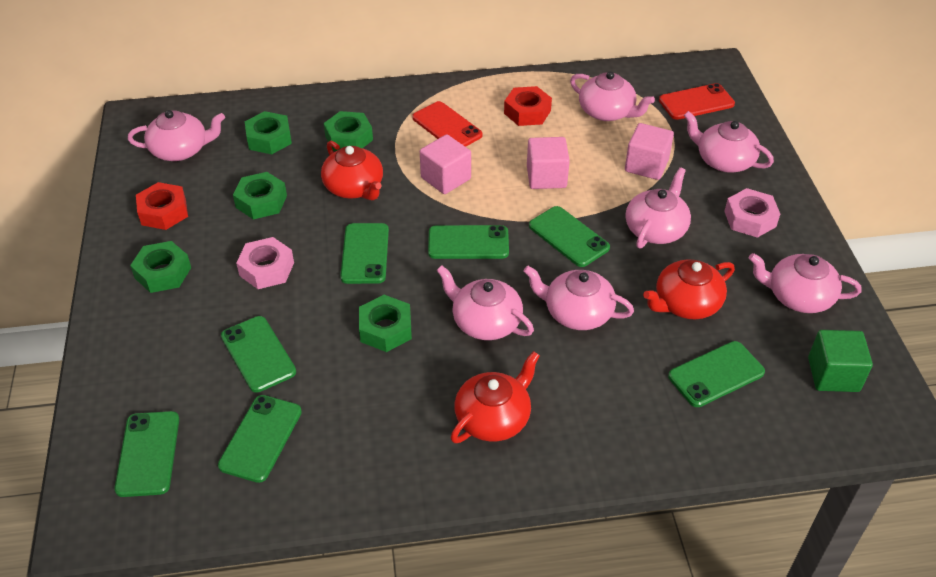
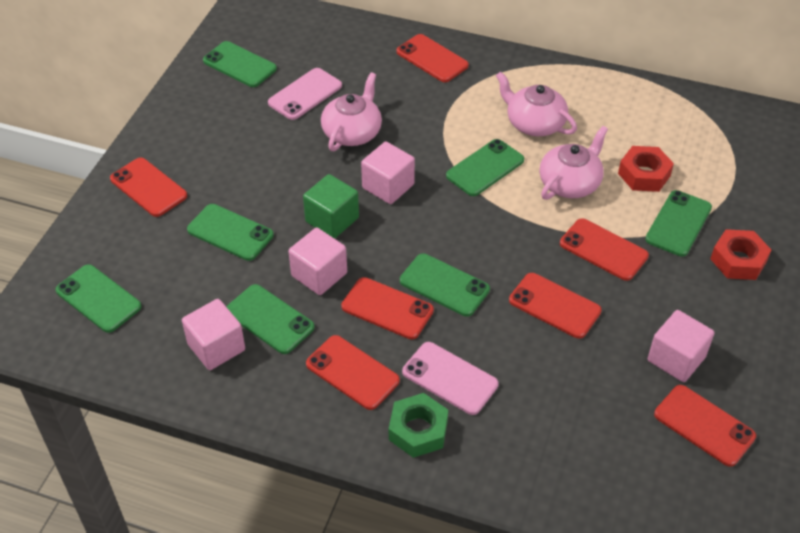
green nut: 5 -> 1
pink cube: 3 -> 4
pink nut: 2 -> 0
pink phone: 0 -> 2
pink teapot: 7 -> 3
red phone: 2 -> 7
red teapot: 3 -> 0

